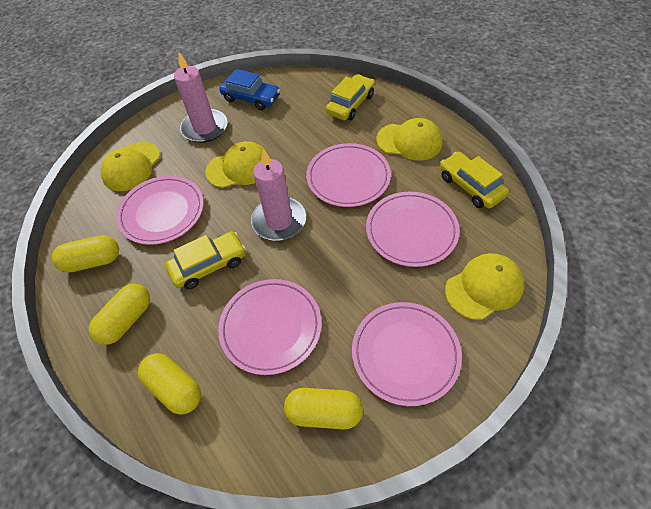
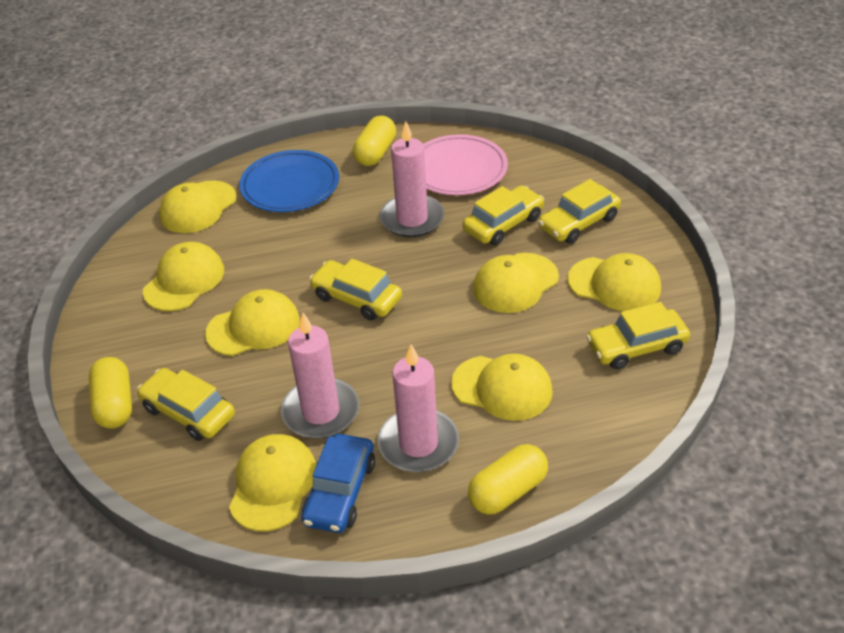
blue plate: 0 -> 1
pink candle: 2 -> 3
pink plate: 5 -> 1
yellow cap: 4 -> 7
yellow capsule: 4 -> 3
yellow car: 3 -> 5

